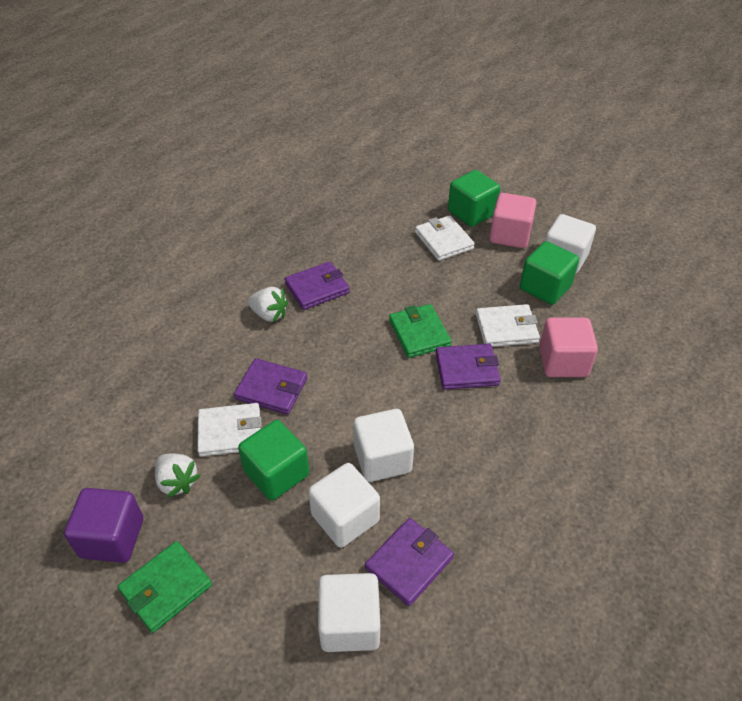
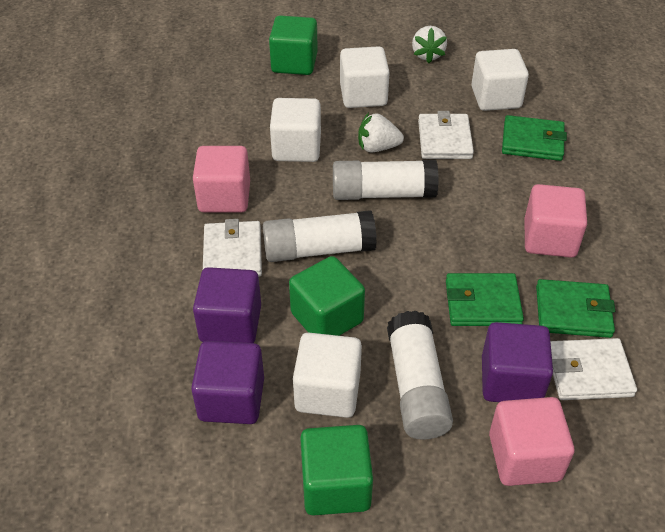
green wallet: 2 -> 3
pink cube: 2 -> 3
purple cube: 1 -> 3
purple wallet: 4 -> 0
white glue stick: 0 -> 3

